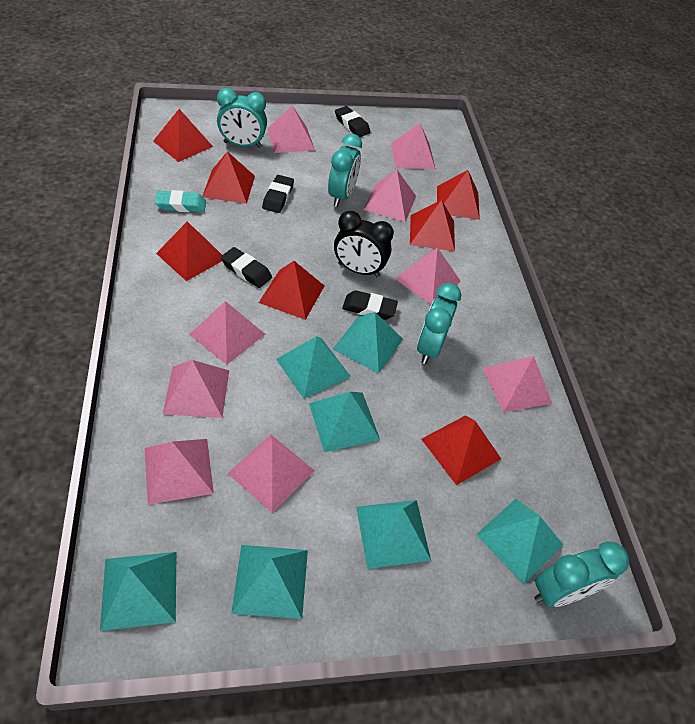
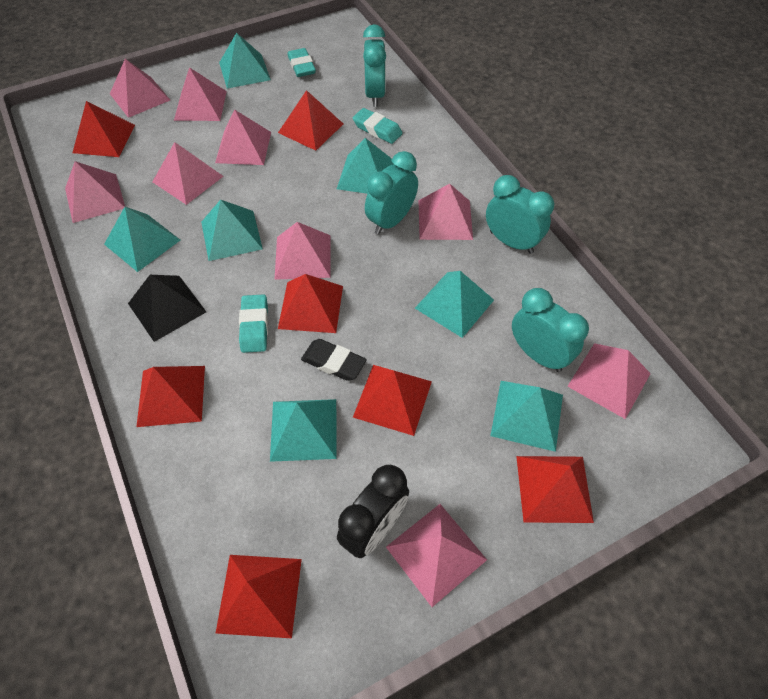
black eraser: 4 -> 1
black pyramid: 0 -> 1
turquoise eraser: 1 -> 3

